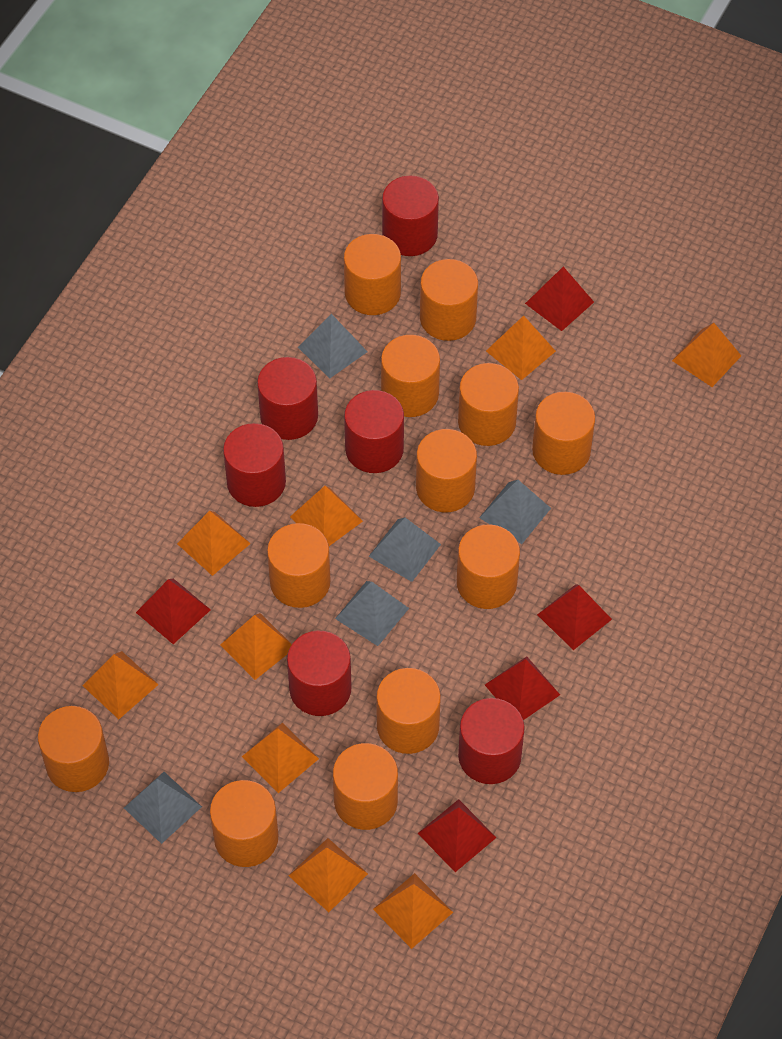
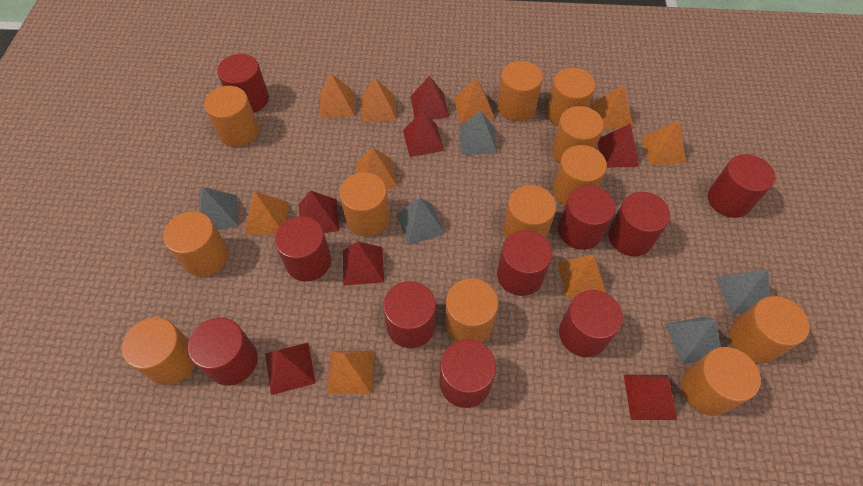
red cylinder: 6 -> 10
red pyramid: 5 -> 7

